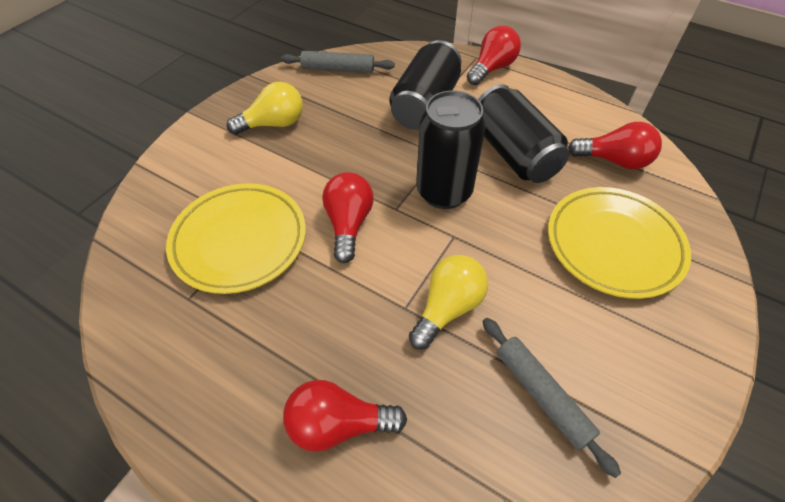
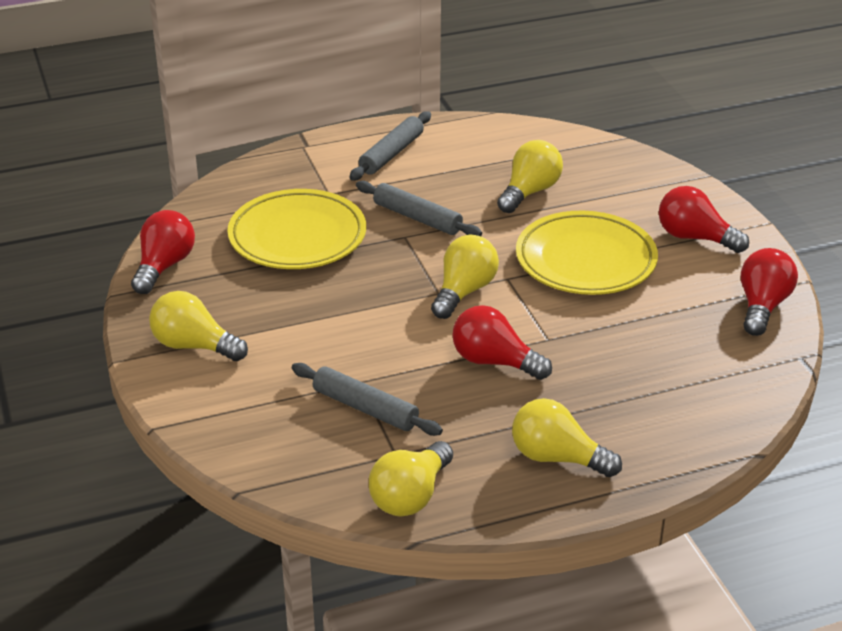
black can: 3 -> 0
grey rolling pin: 2 -> 3
yellow light bulb: 2 -> 5

